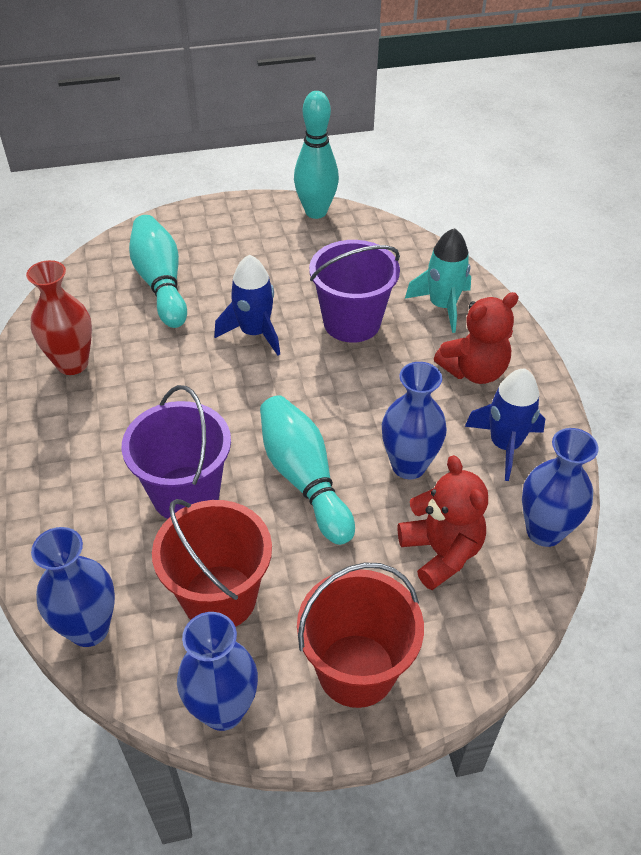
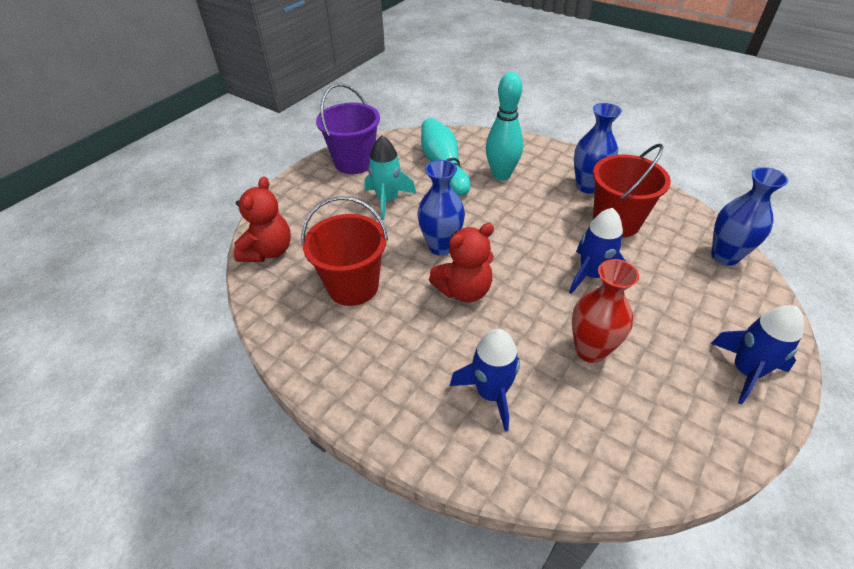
blue rocket: 2 -> 3
blue vase: 4 -> 3
purple bucket: 2 -> 1
turquoise bowling pin: 3 -> 2

